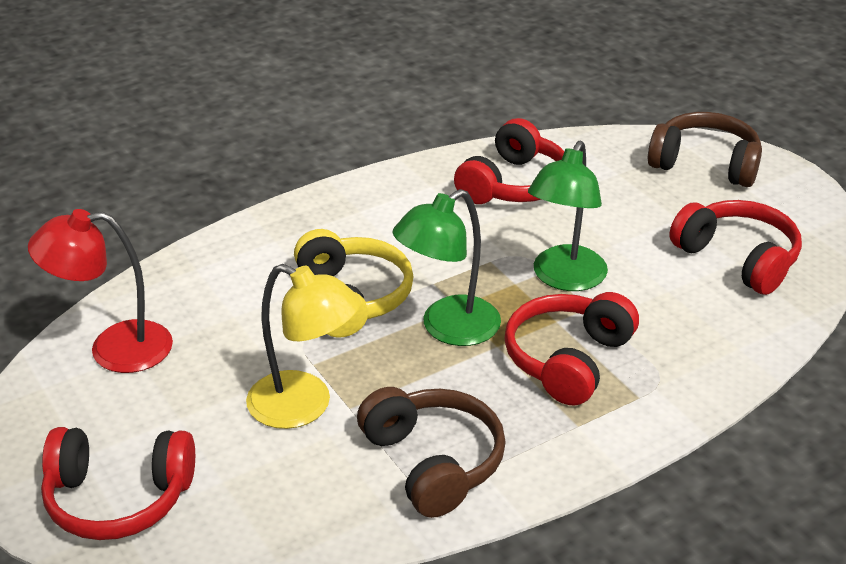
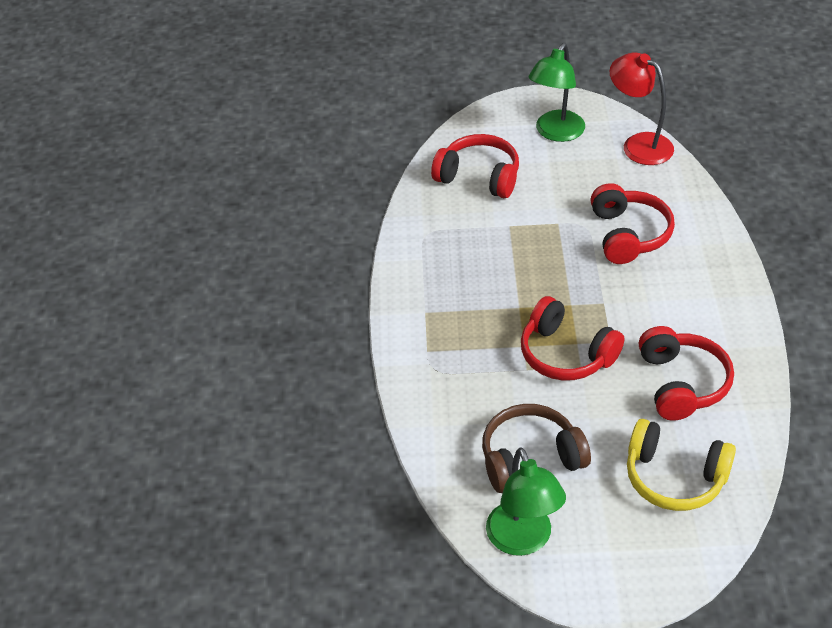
brown headphones: 2 -> 1
yellow lamp: 1 -> 0

